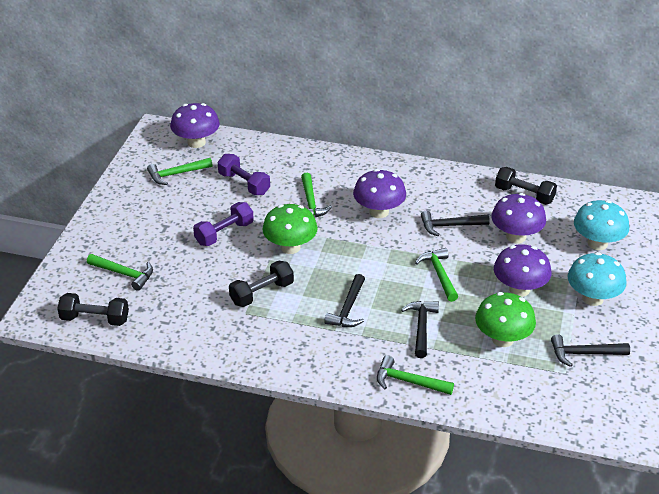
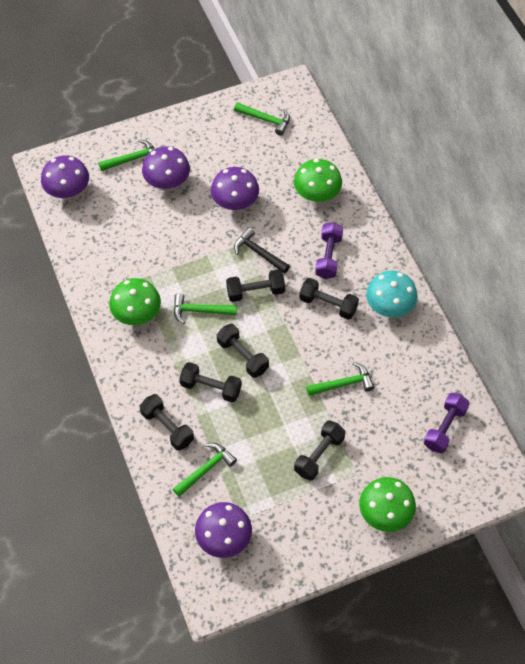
black dumbbell: 3 -> 6
black hammer: 4 -> 1
green mushroom: 2 -> 3
turquoise mushroom: 2 -> 1

